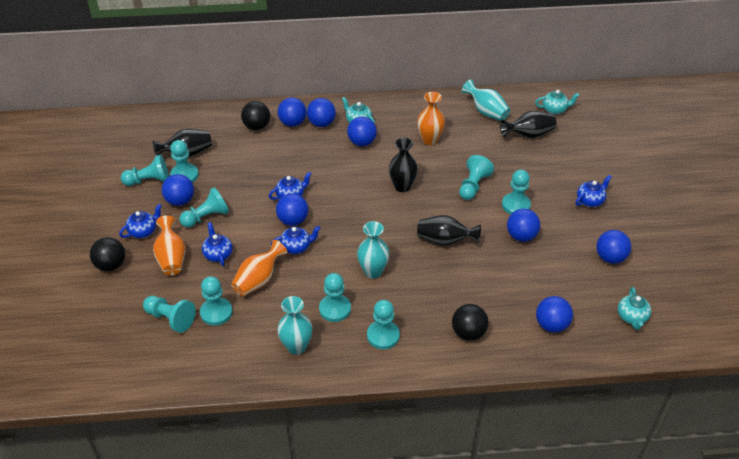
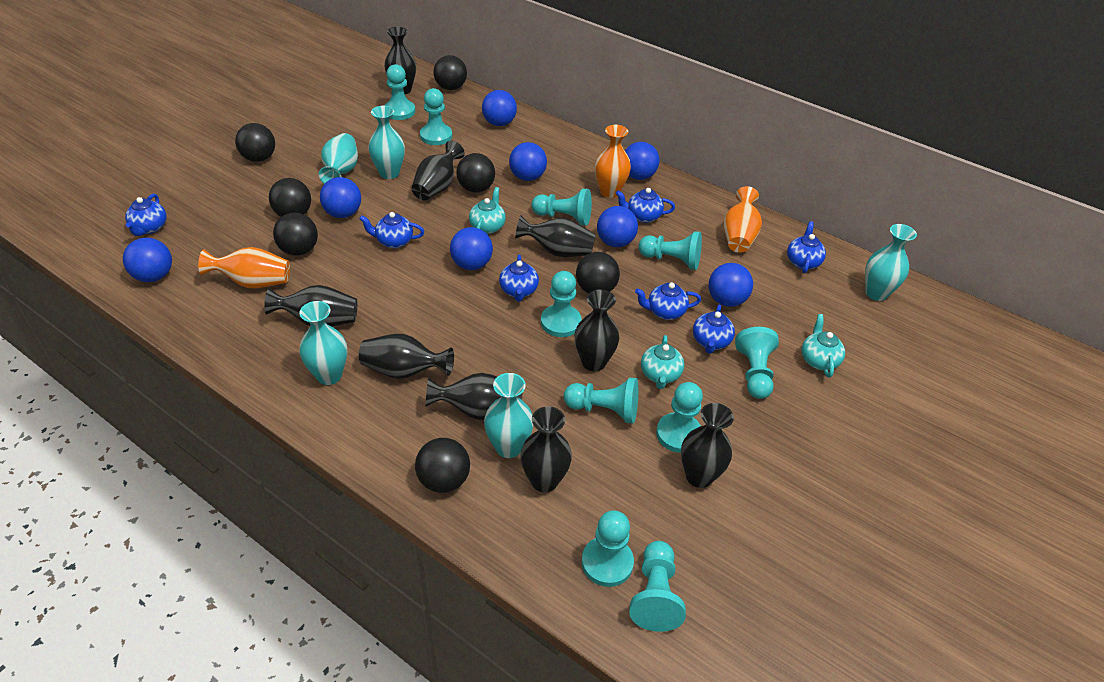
black ball: 3 -> 7
black vase: 4 -> 9
blue teapot: 5 -> 7
turquoise pawn: 9 -> 10
turquoise vase: 3 -> 5

